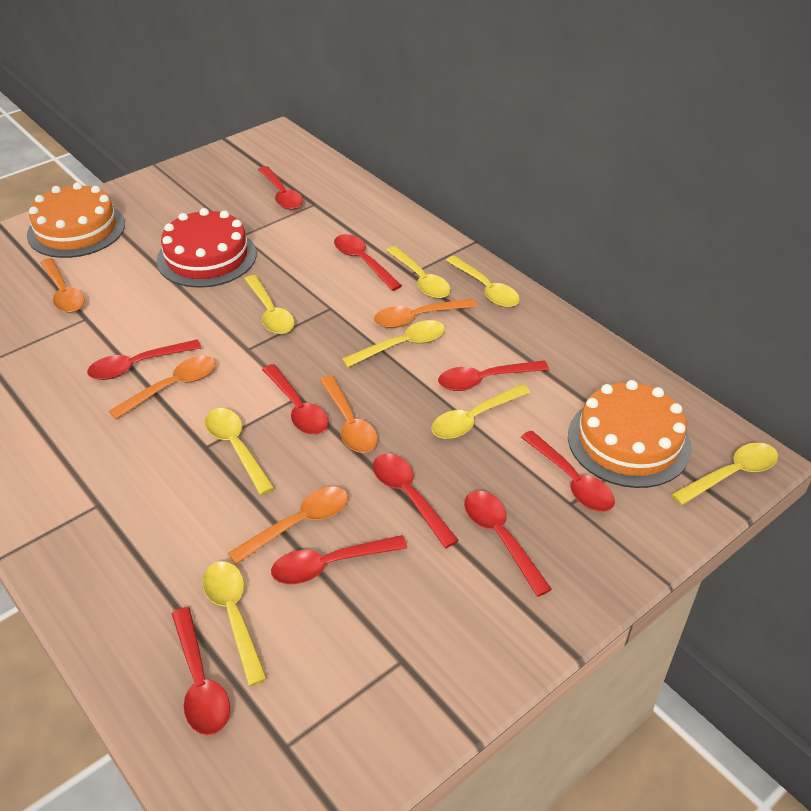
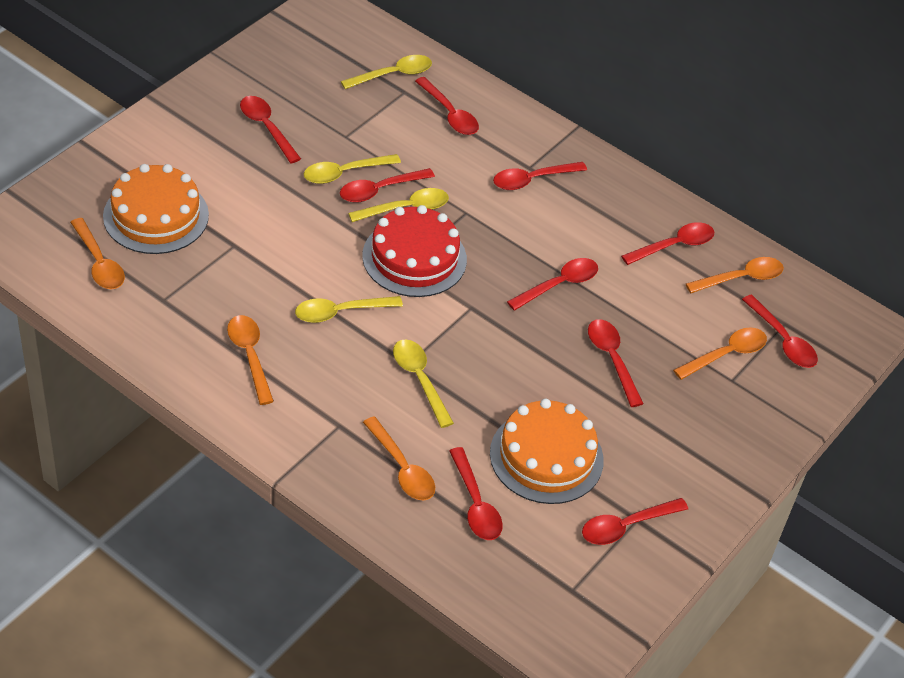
yellow spoon: 8 -> 5

